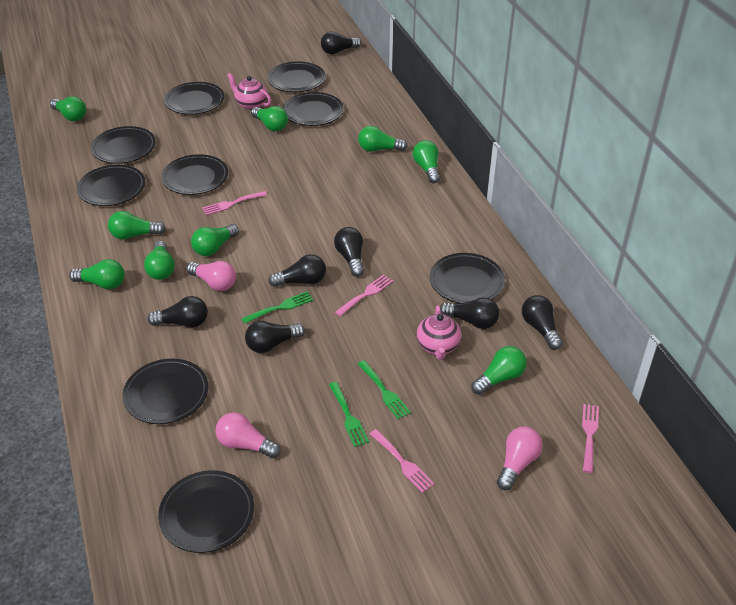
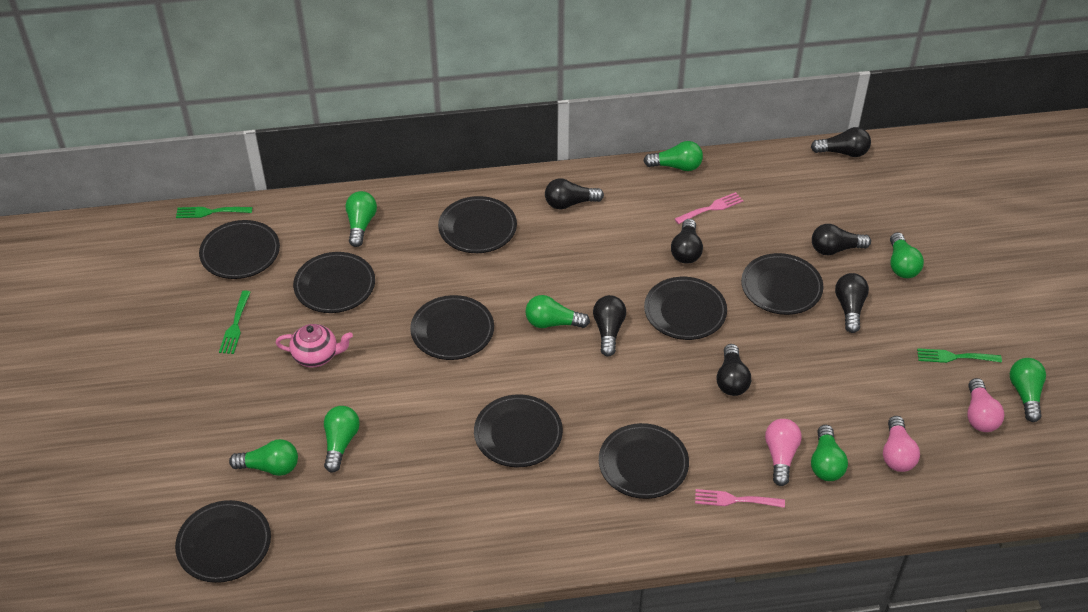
green light bulb: 9 -> 8
pink fork: 4 -> 2
pink teapot: 2 -> 1

